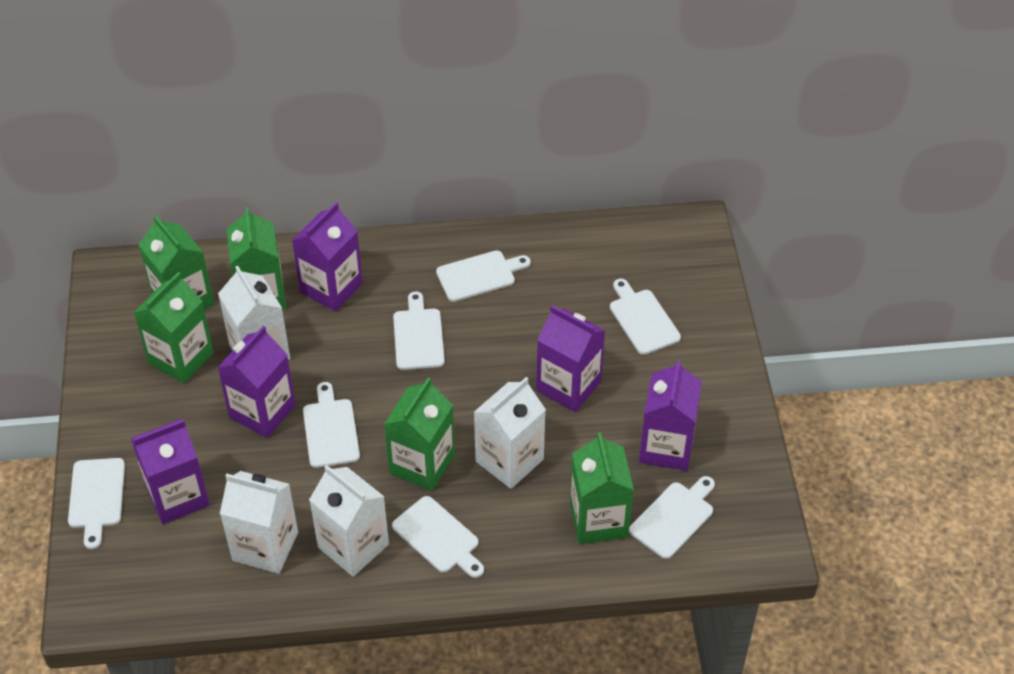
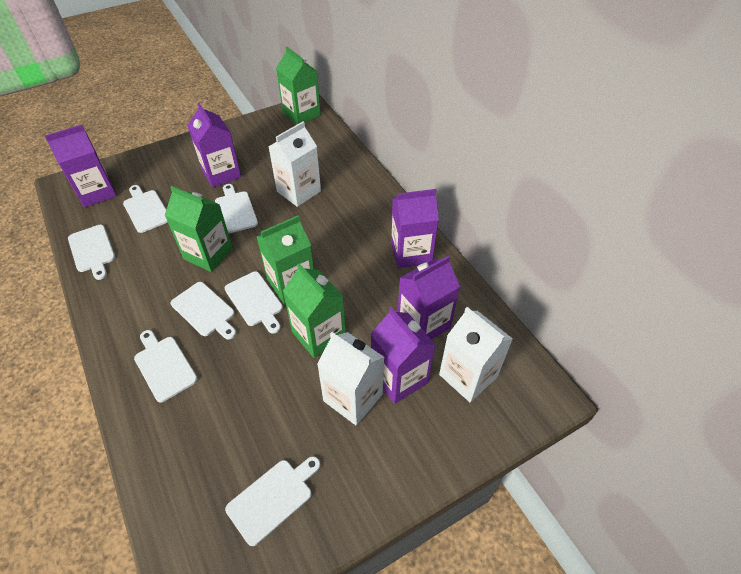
green carton: 5 -> 4
white carton: 4 -> 3

